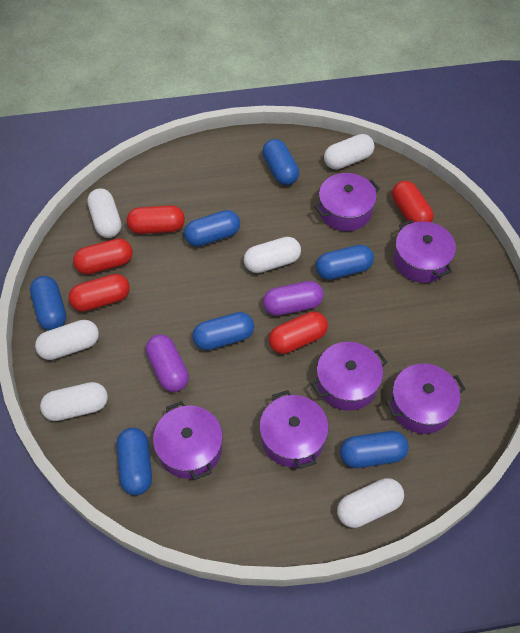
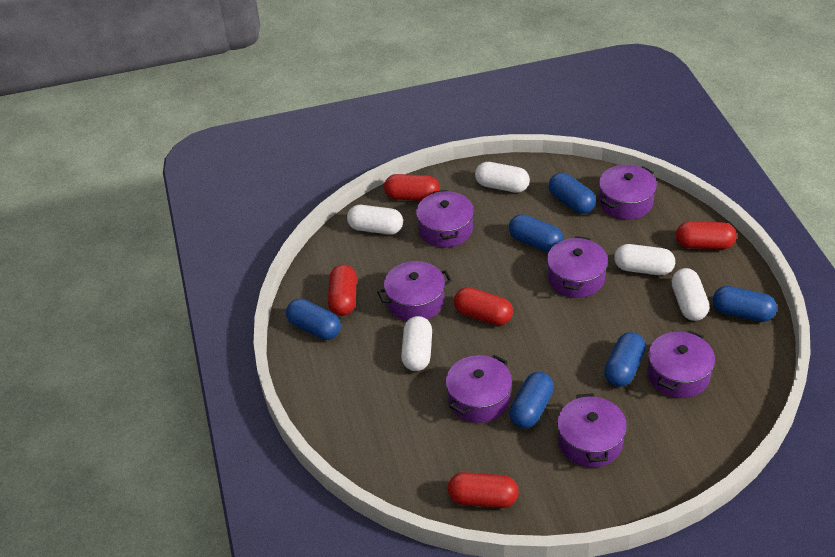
blue capsule: 7 -> 6
purple capsule: 2 -> 0
purple pot: 6 -> 7
white capsule: 6 -> 5

